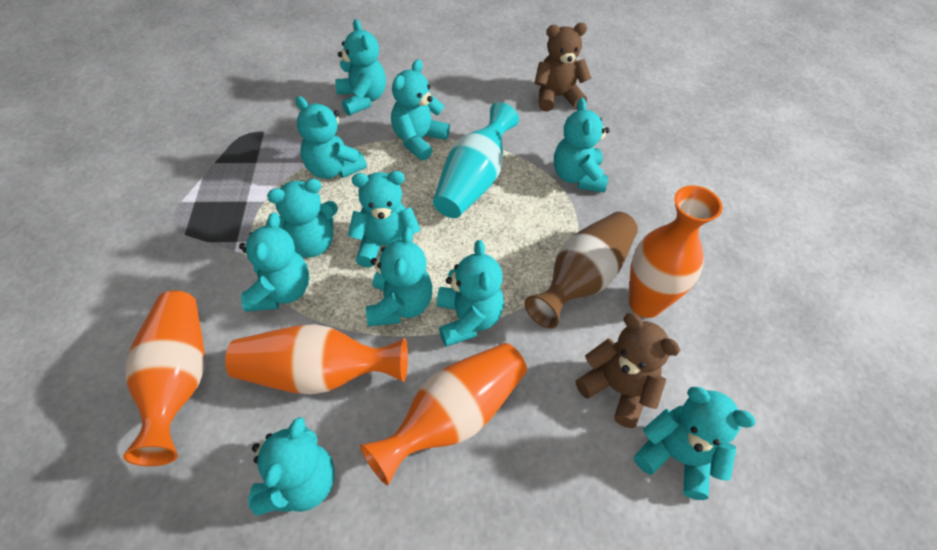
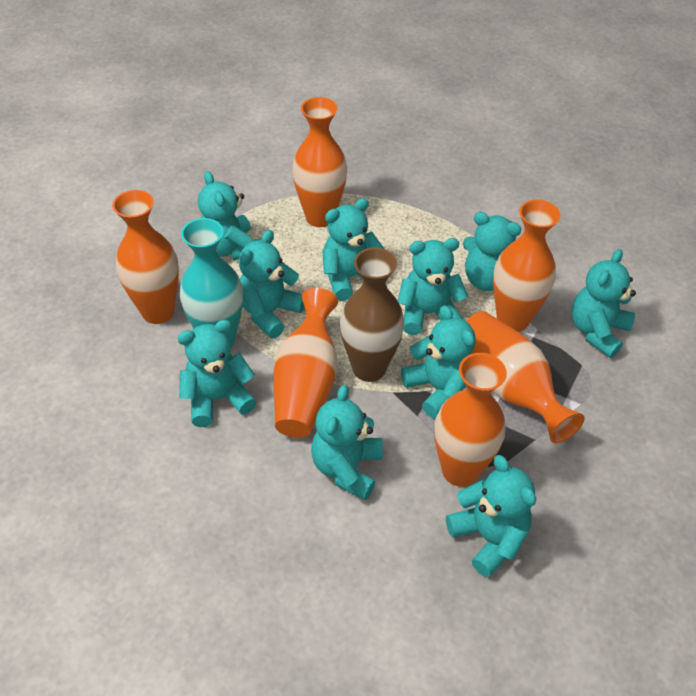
brown teddy bear: 2 -> 0
orange vase: 4 -> 6
turquoise teddy bear: 11 -> 10

